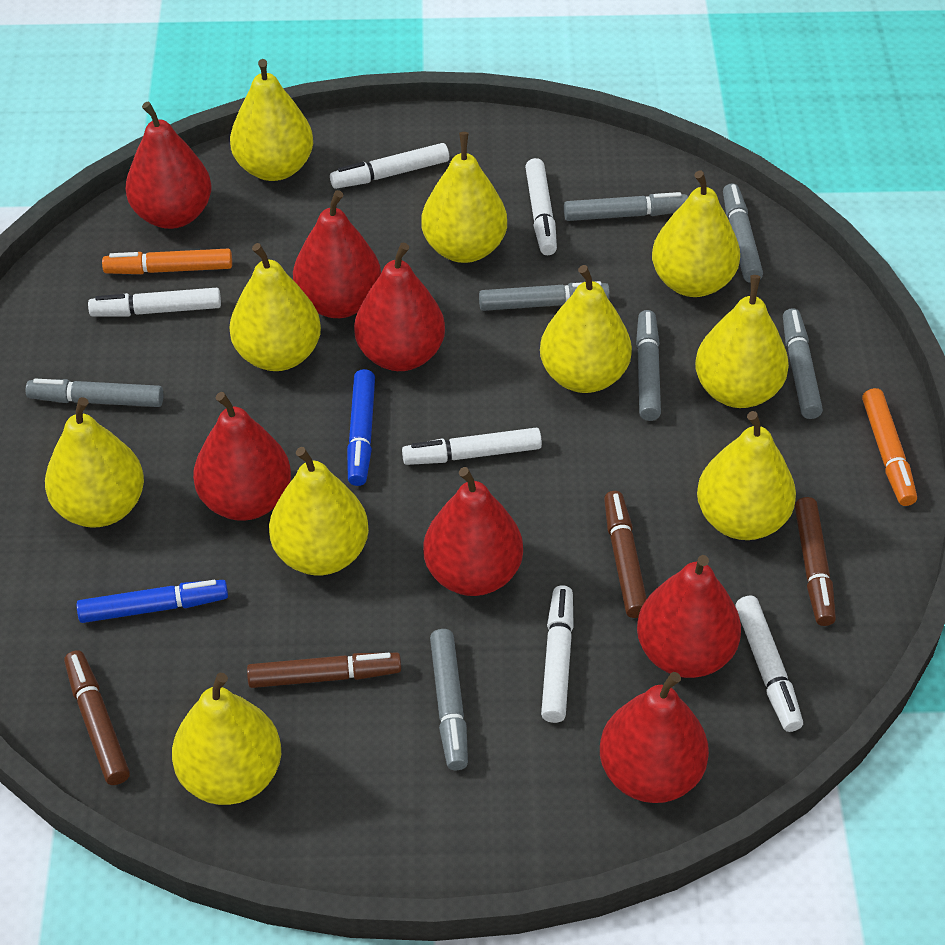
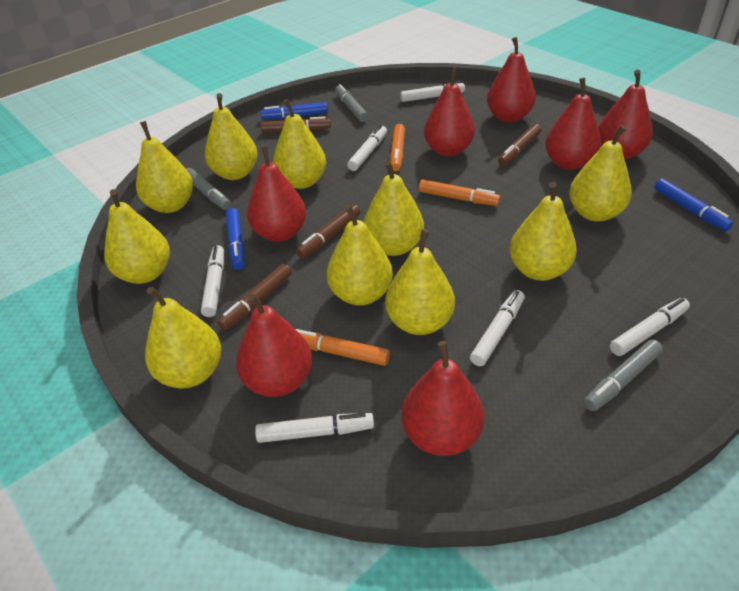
blue marker: 2 -> 3
grey marker: 7 -> 3
orange marker: 2 -> 3

